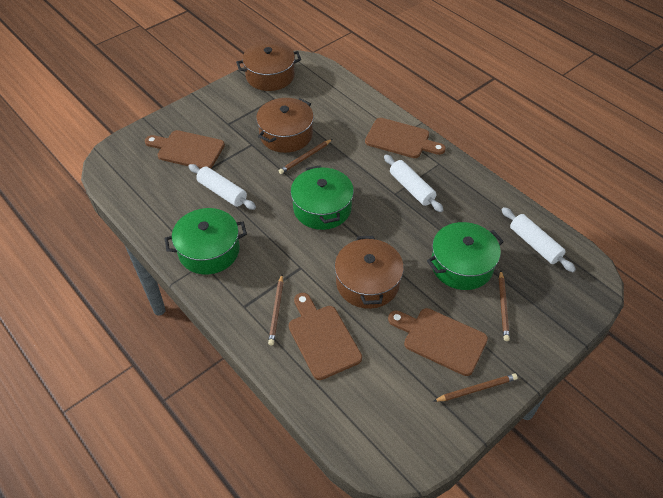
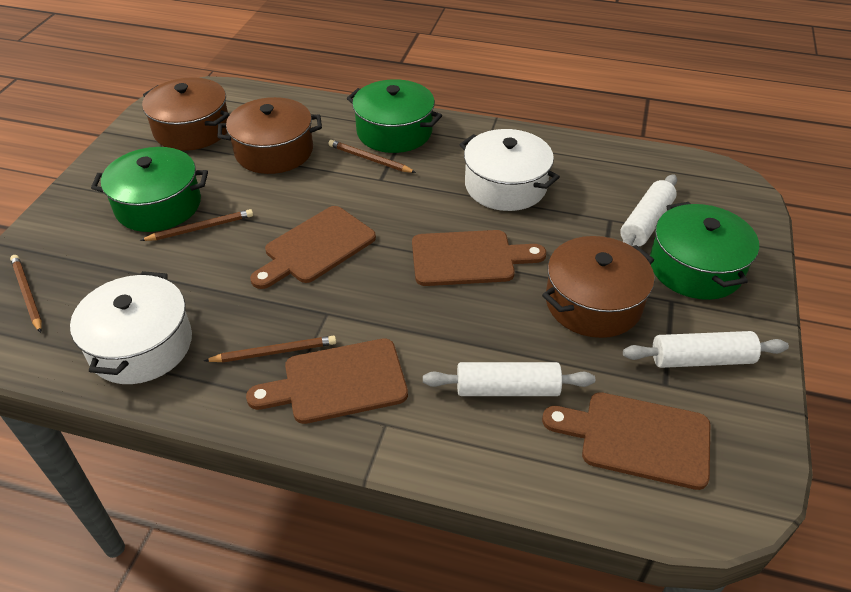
white pot: 0 -> 2

